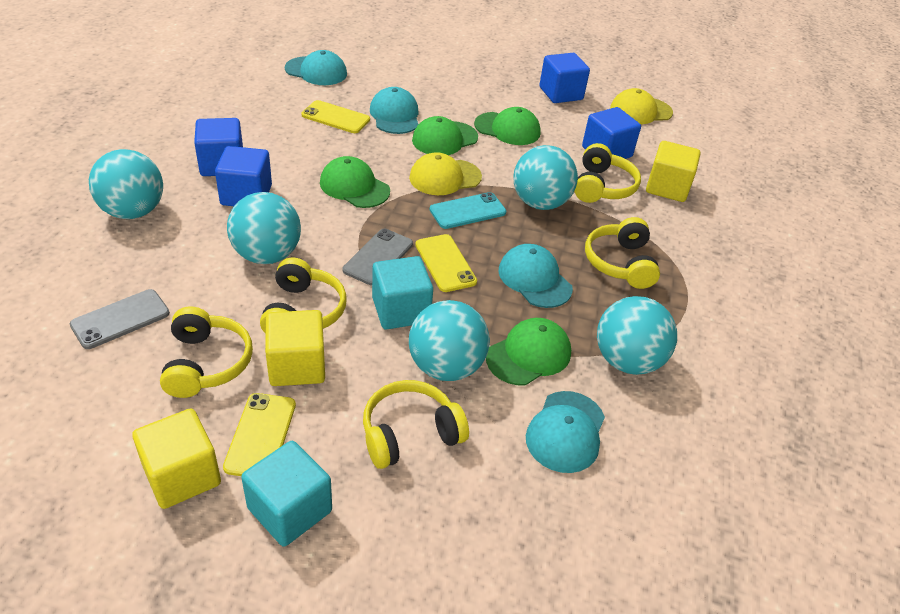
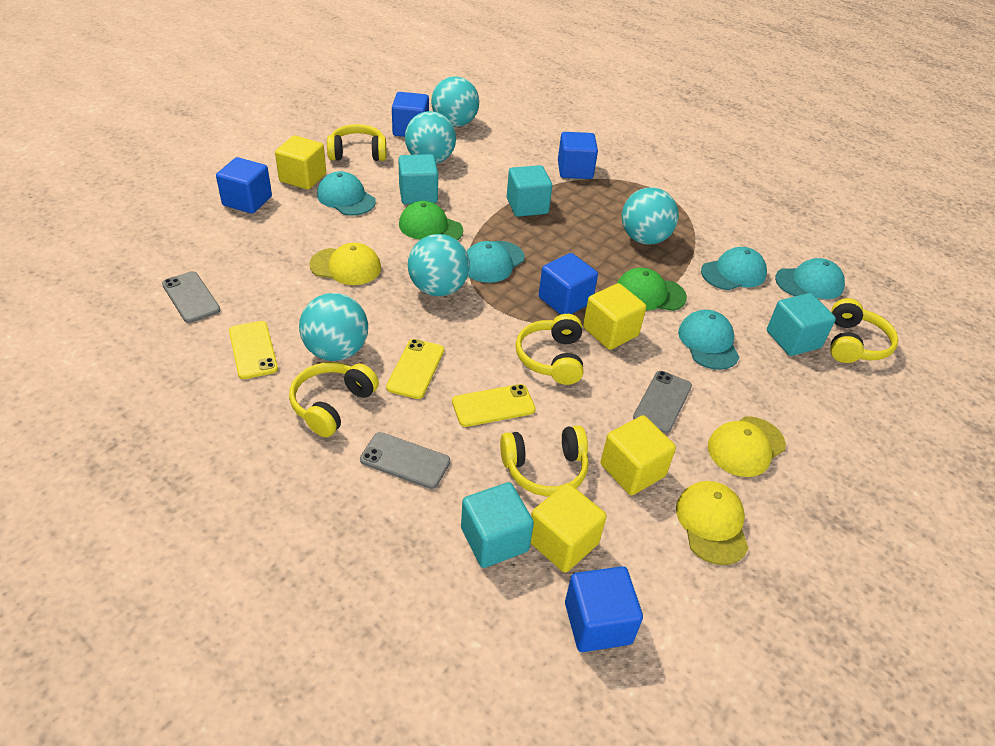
blue cube: 4 -> 5
green cap: 4 -> 2
grey phone: 2 -> 3
turquoise cap: 4 -> 5
turquoise cube: 2 -> 4
turquoise phone: 1 -> 0
yellow cap: 2 -> 3
yellow cube: 3 -> 4

